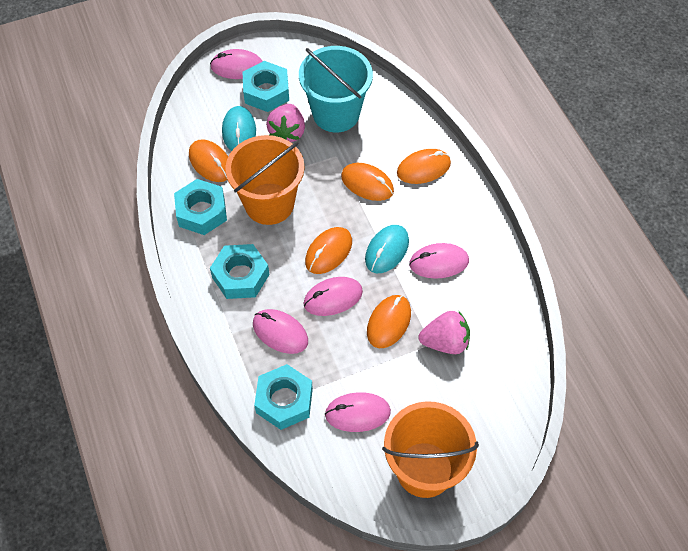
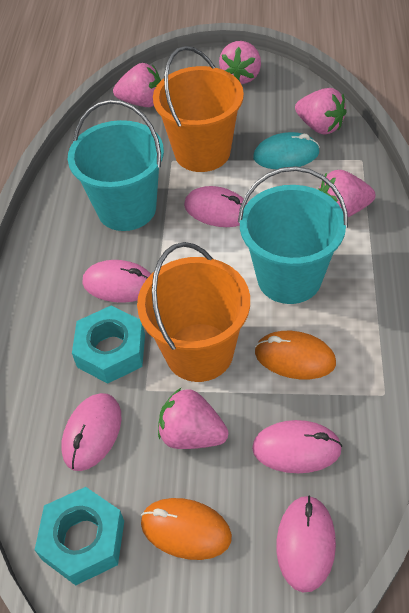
orange mouse: 5 -> 2
pink strawberry: 2 -> 5
turquoise bucket: 1 -> 2
turquoise mouse: 2 -> 1
turquoise nut: 4 -> 2

